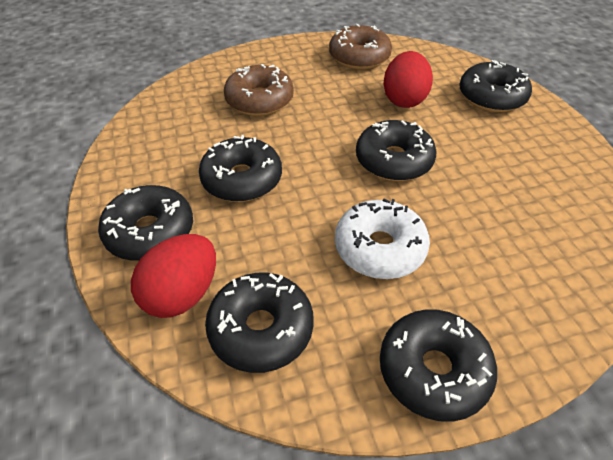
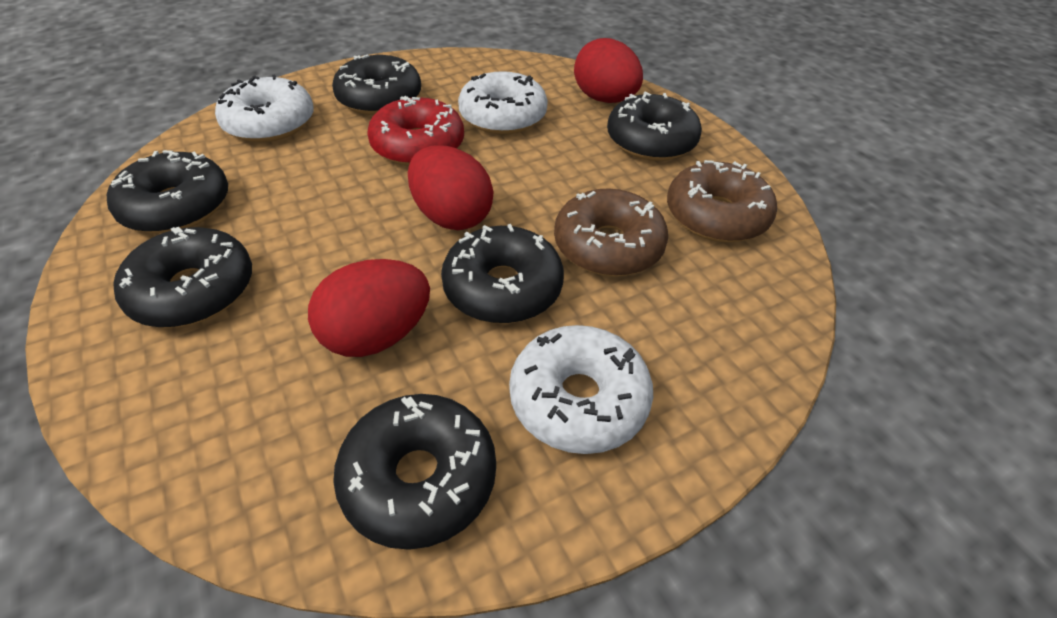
red donut: 0 -> 1
red egg: 2 -> 3
white donut: 1 -> 3

